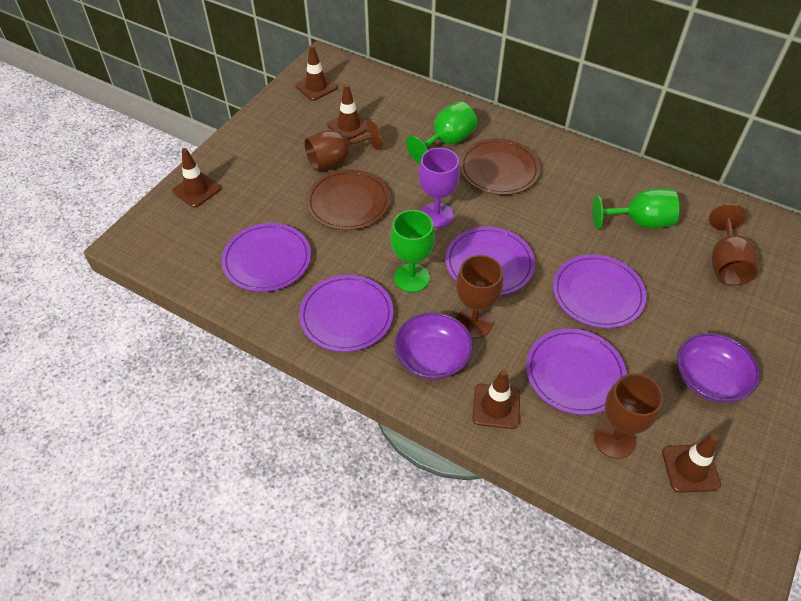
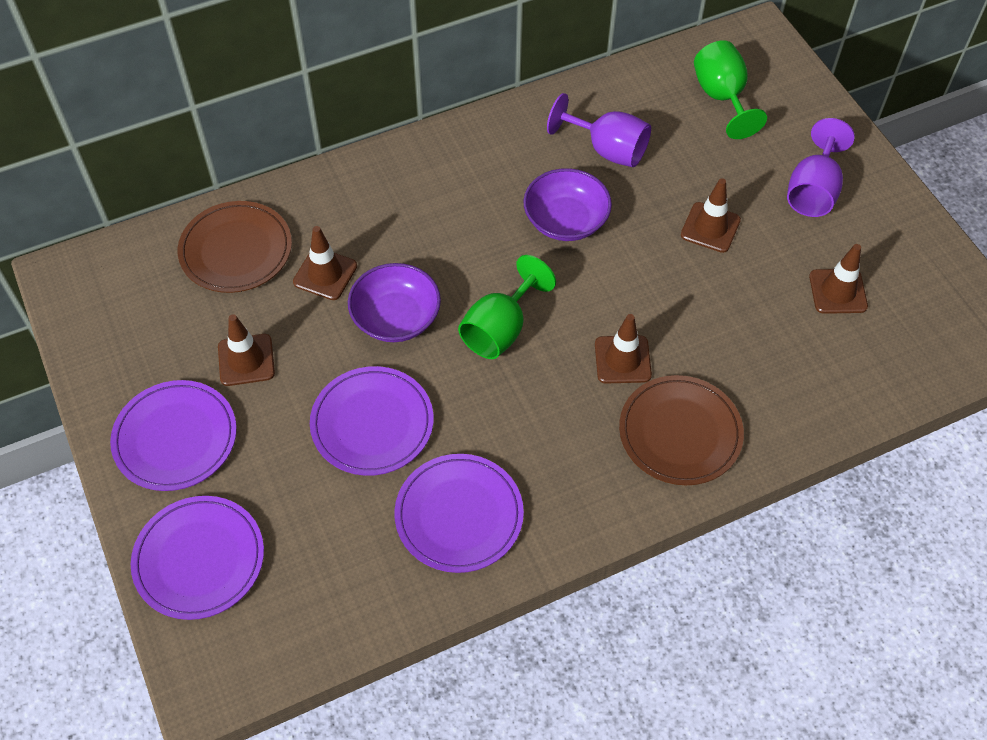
brown goblet: 4 -> 0
green goblet: 3 -> 2
purple goblet: 1 -> 2
purple plate: 5 -> 4

